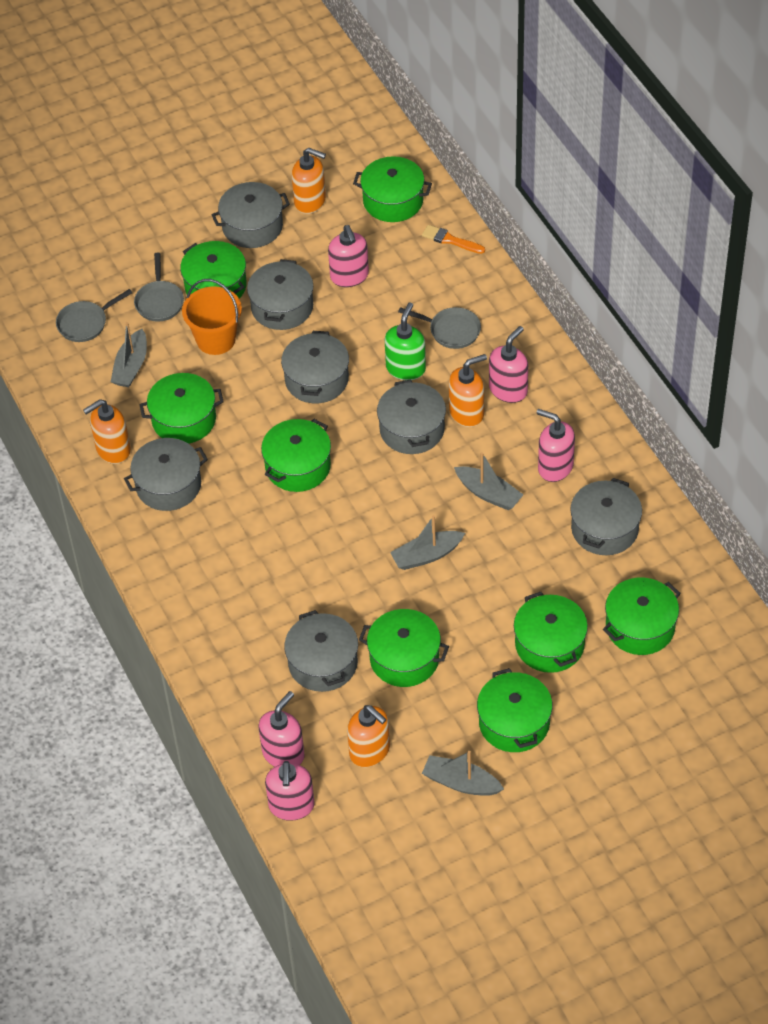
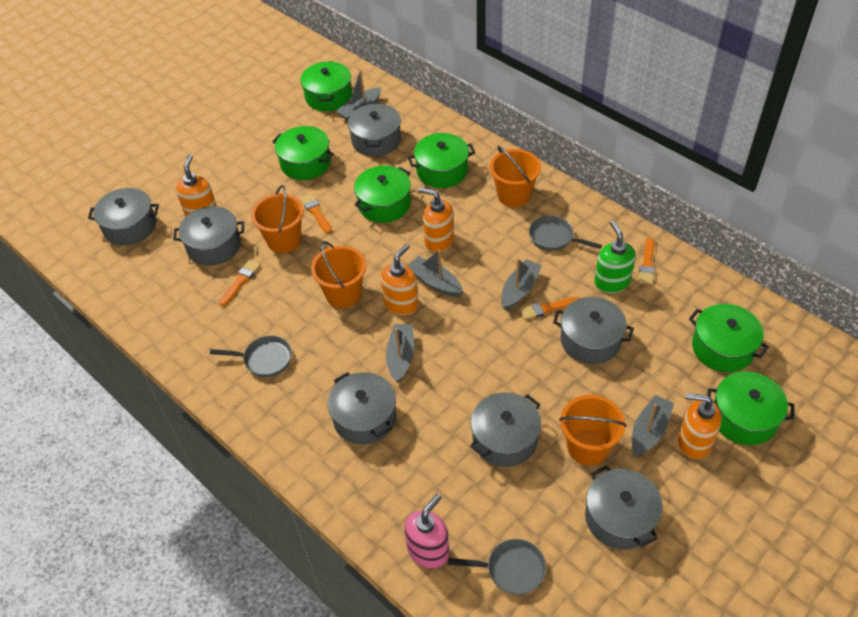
green pot: 8 -> 6
grey boat: 4 -> 5
orange brush: 1 -> 4
orange bucket: 1 -> 4
pink soap dispenser: 5 -> 1

